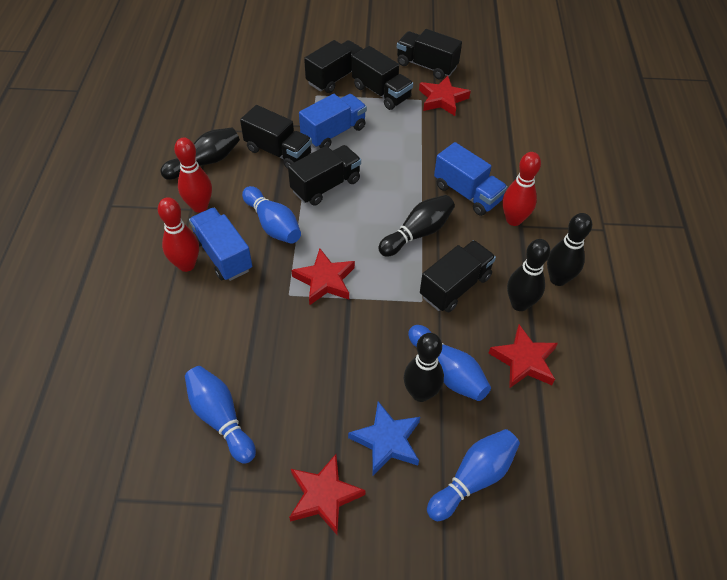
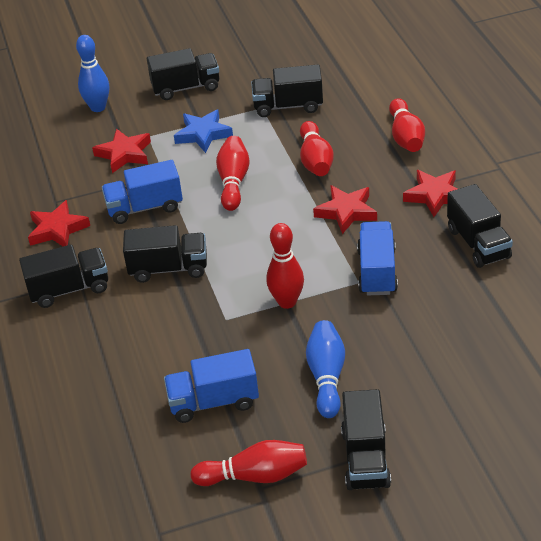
black bowling pin: 5 -> 0
blue bowling pin: 4 -> 2
red bowling pin: 3 -> 5

